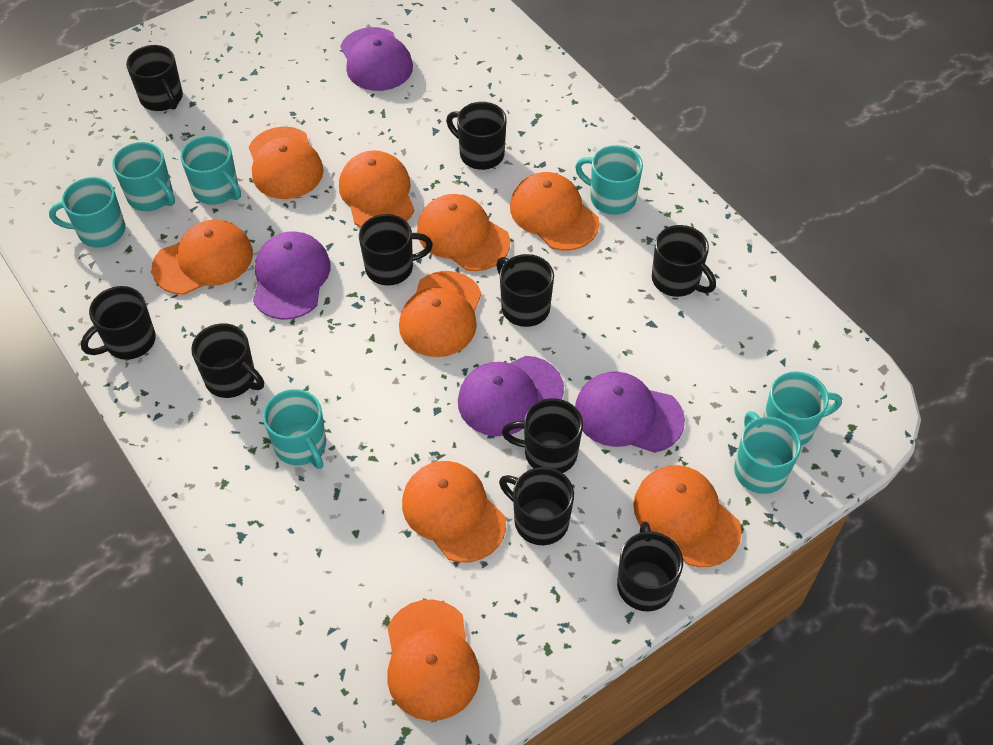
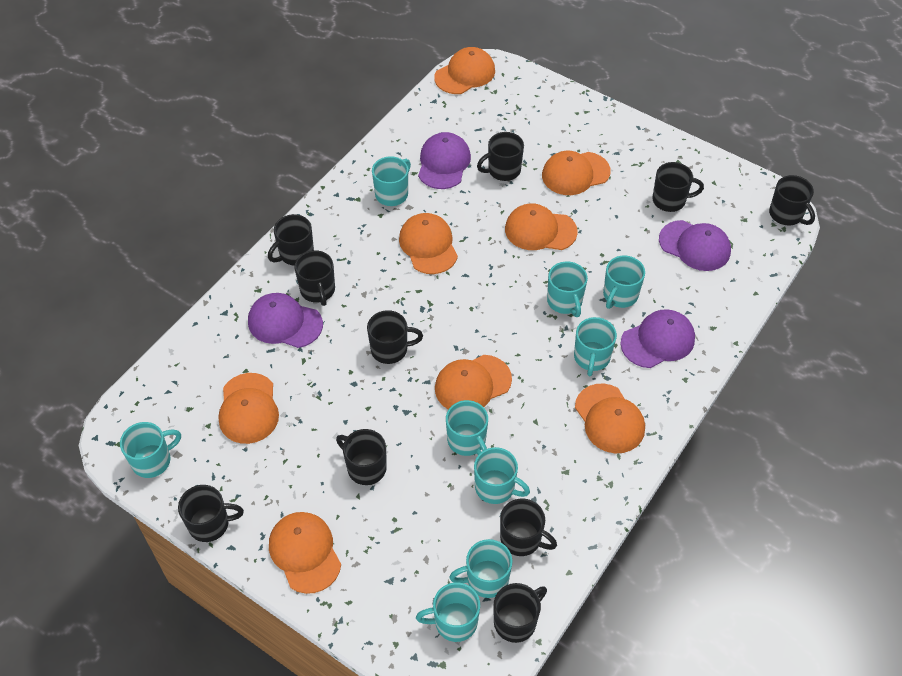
orange cap: 9 -> 8
turquoise mug: 7 -> 9

